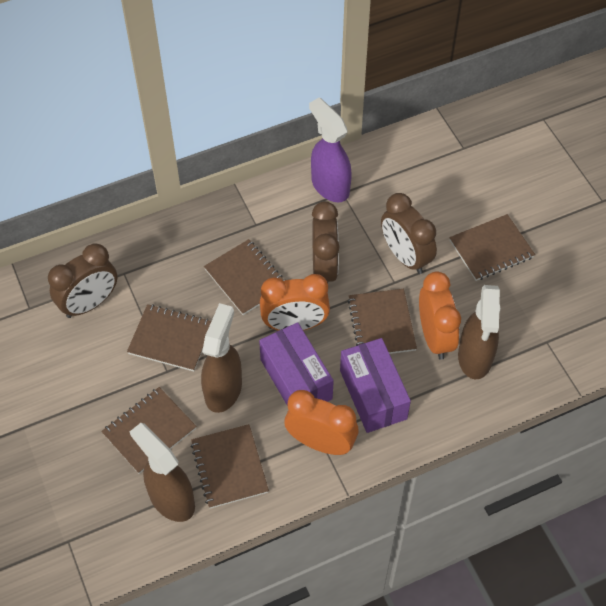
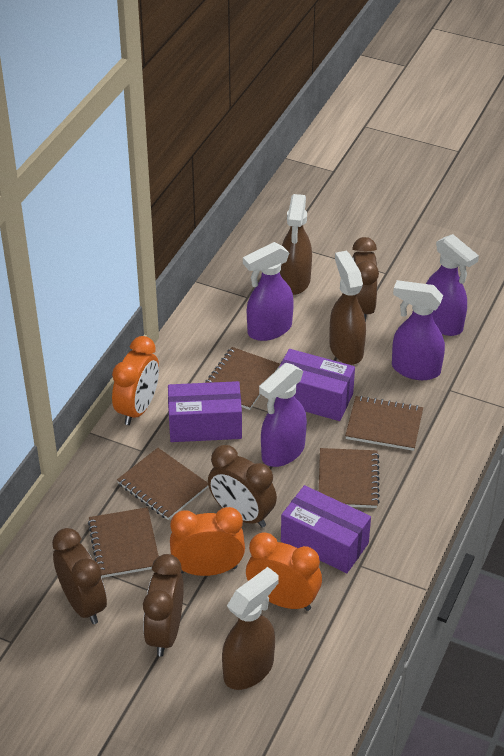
brown clock: 3 -> 4
brown notebook: 6 -> 5
purple box: 2 -> 3
purple spray bottle: 1 -> 4

